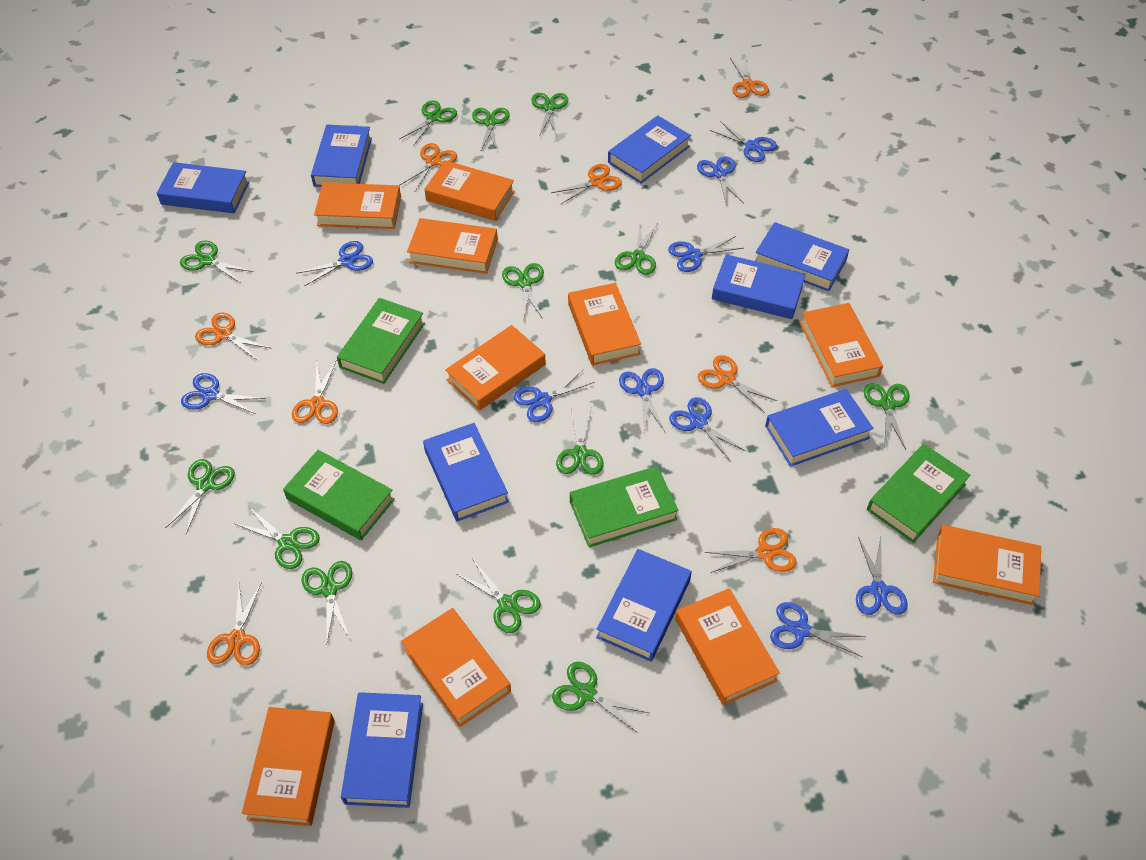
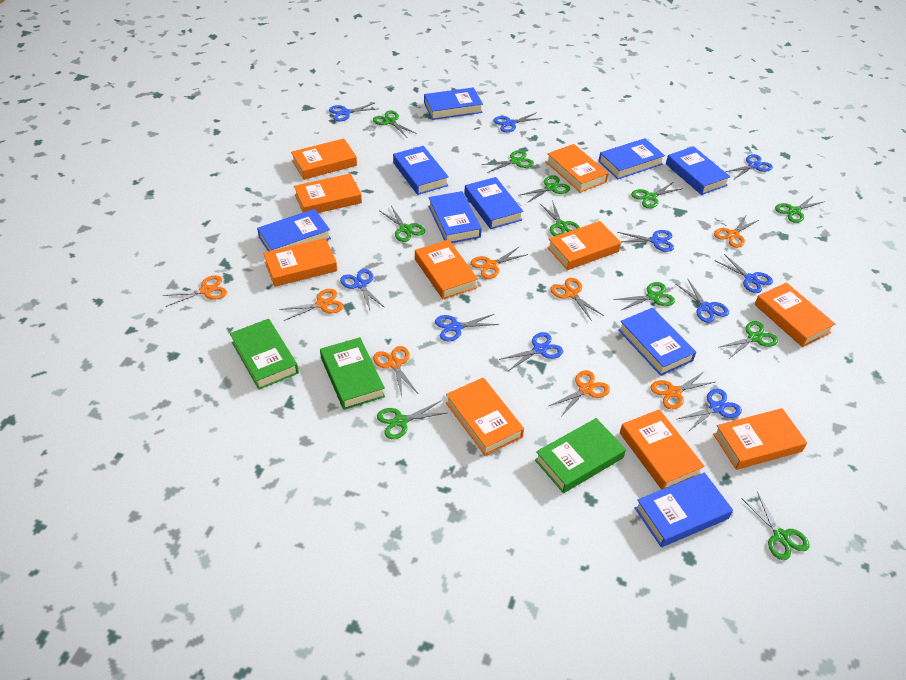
green book: 4 -> 3
green scissors: 13 -> 11

